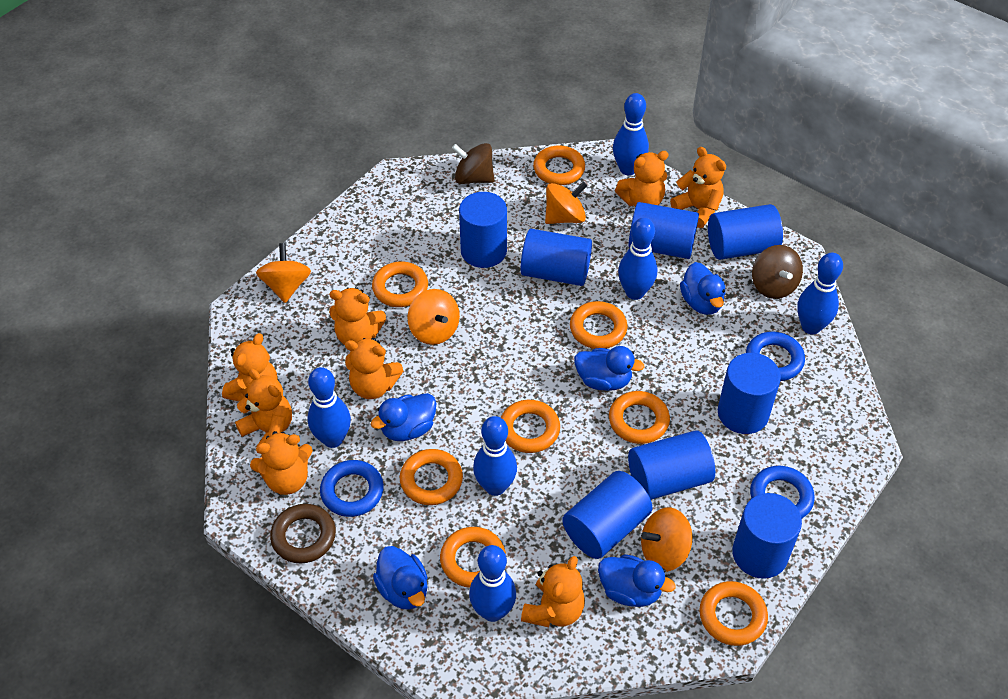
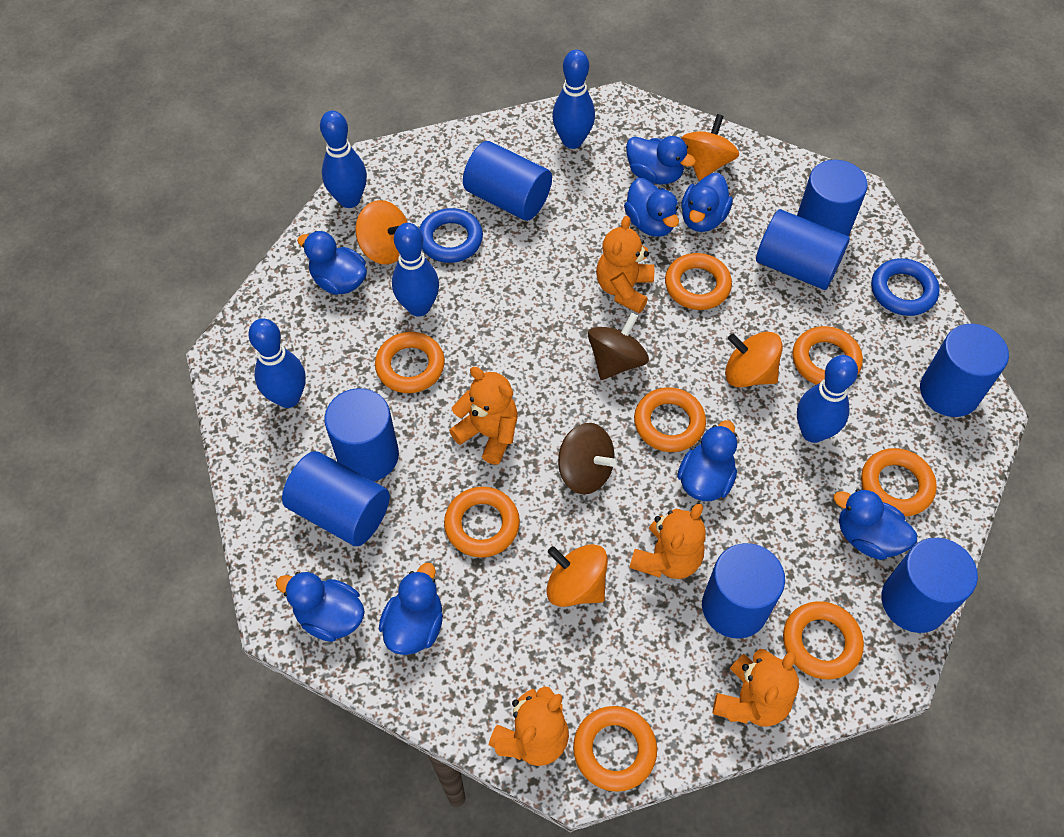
blue bowling pin: 6 -> 5
blue duck: 5 -> 8
blue ring: 3 -> 2
brown ring: 1 -> 0
orange teddy bear: 8 -> 5

